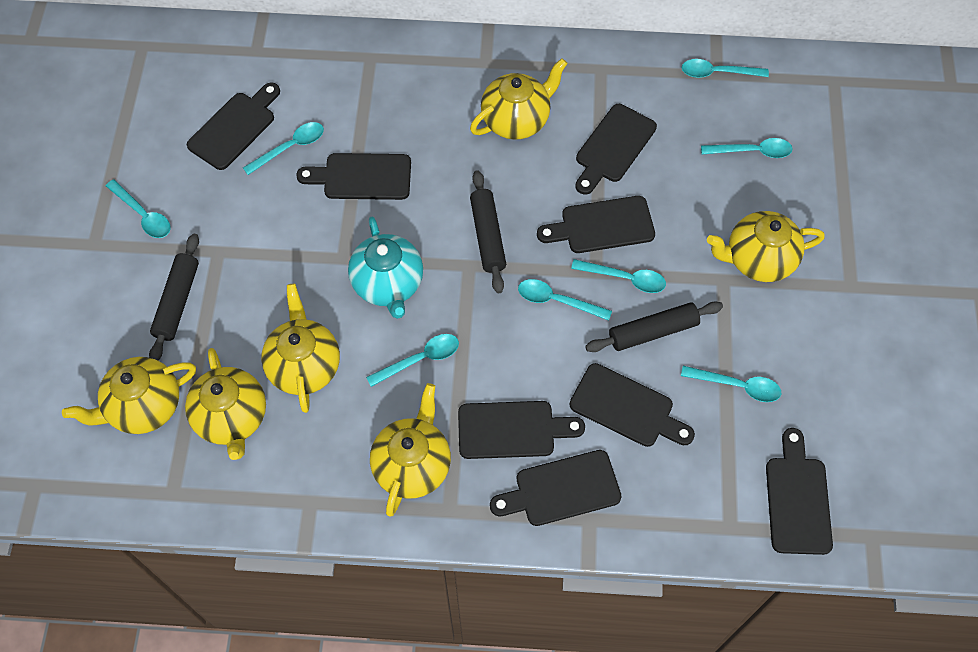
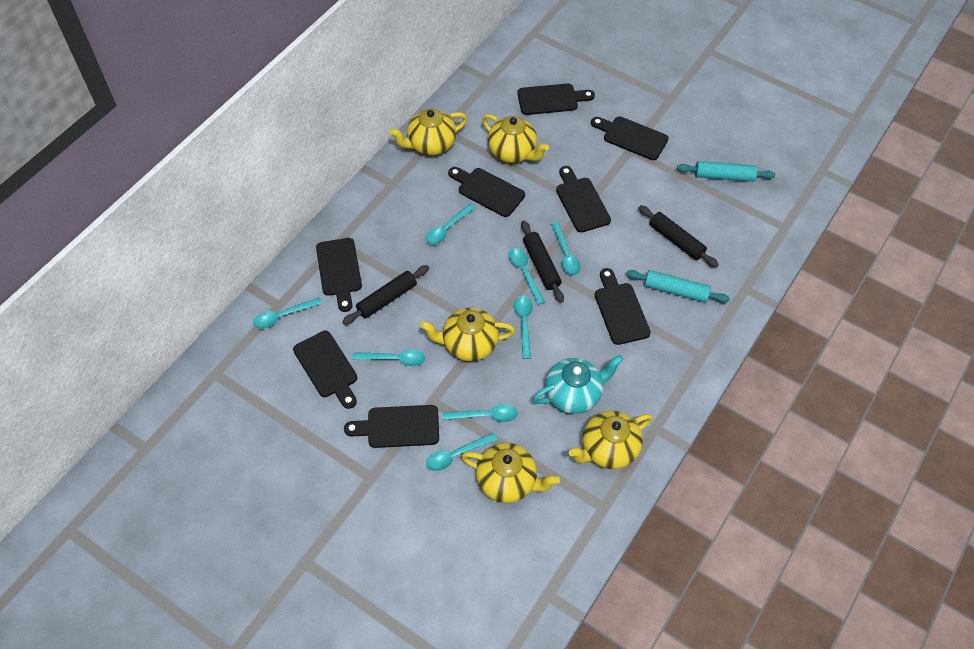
turquoise rolling pin: 0 -> 2
yellow teapot: 6 -> 5

